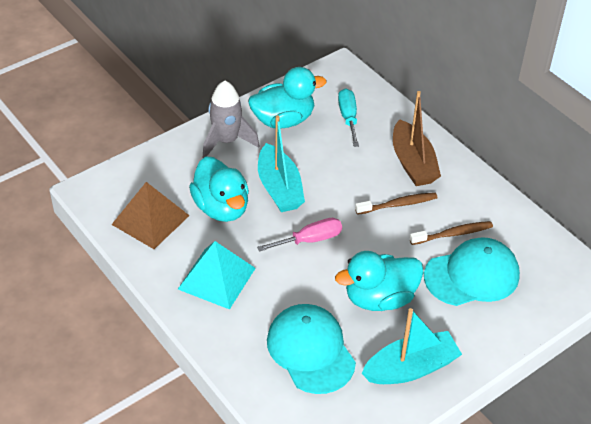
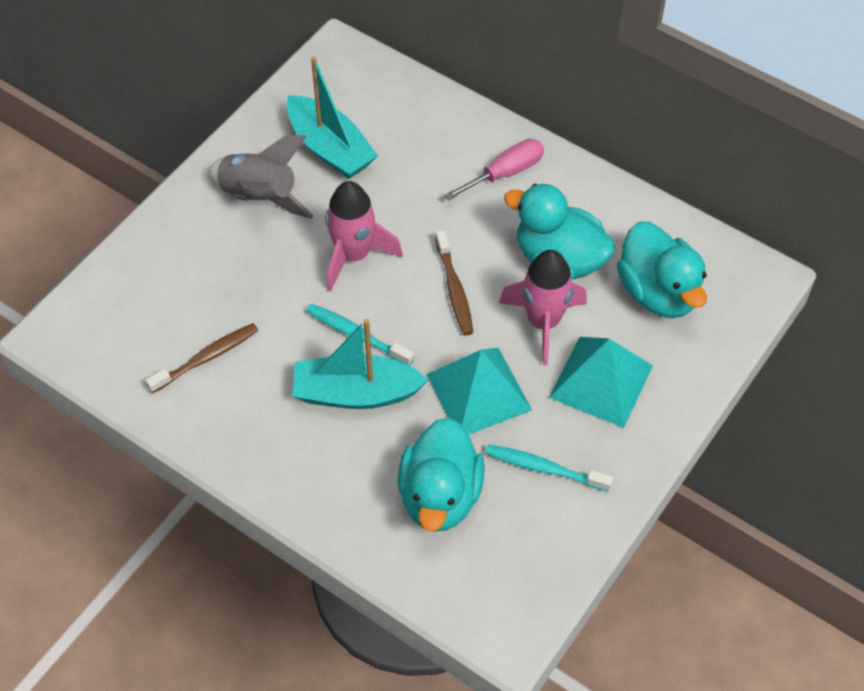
brown boat: 1 -> 0
brown pyramid: 1 -> 0
pink rocket: 0 -> 2
turquoise cap: 2 -> 0
turquoise pyramid: 1 -> 2
turquoise screwdriver: 1 -> 0
turquoise toothbrush: 0 -> 2

